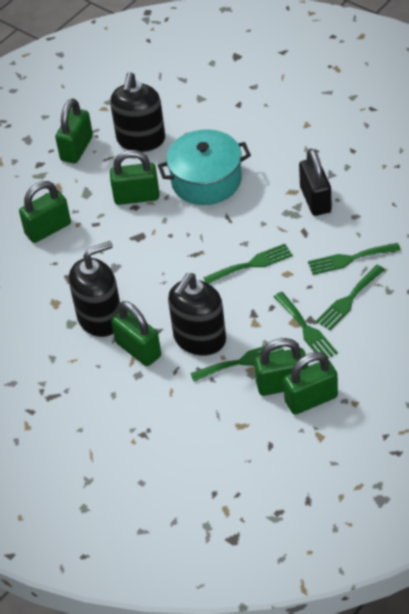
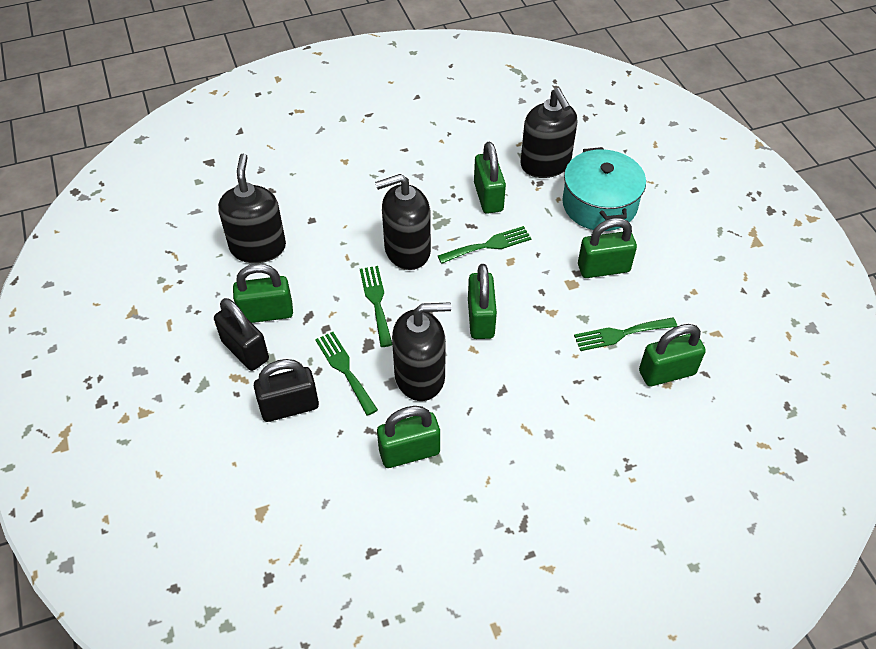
black padlock: 1 -> 2
black soap dispenser: 3 -> 4
green fork: 5 -> 4

